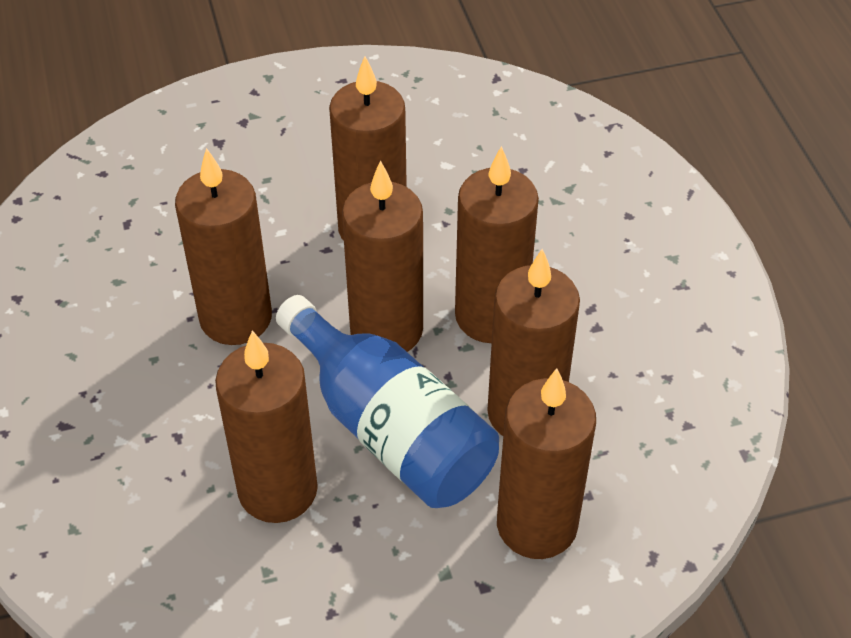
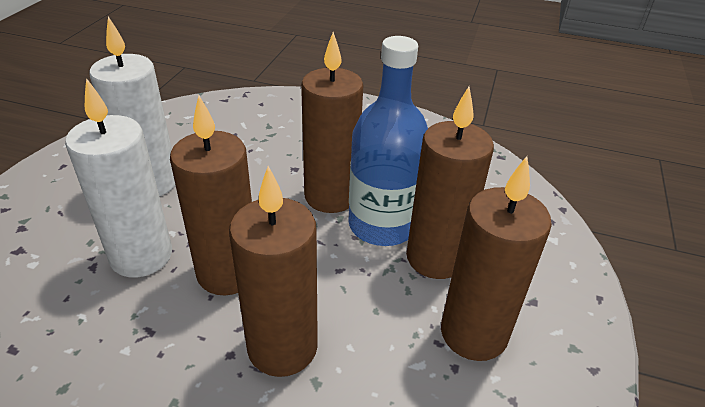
brown candle: 7 -> 5
white candle: 0 -> 2

